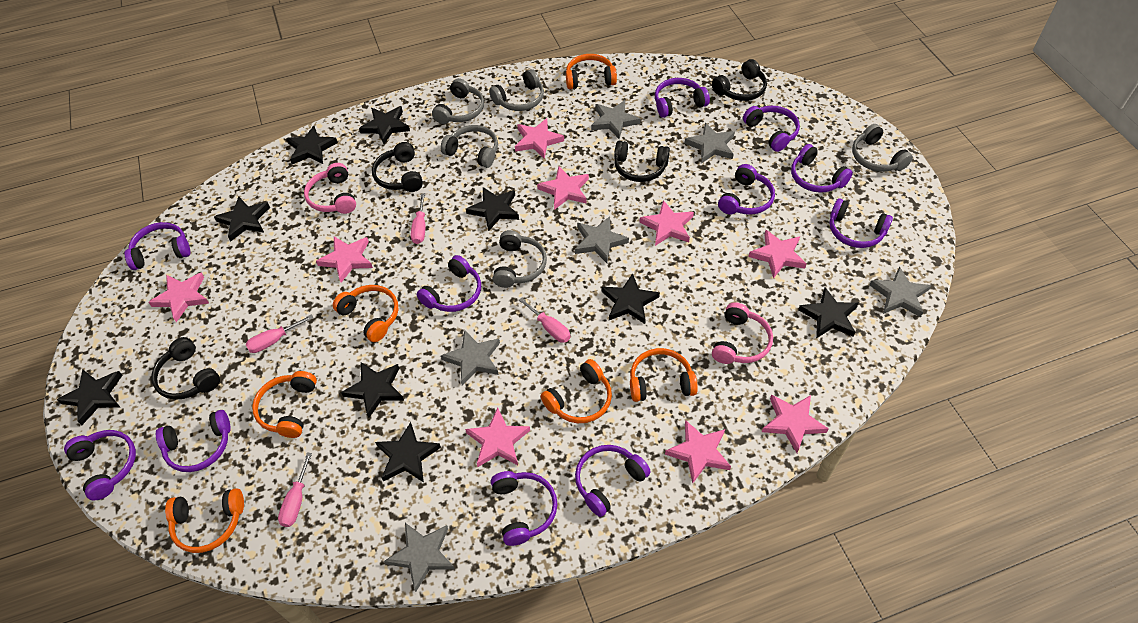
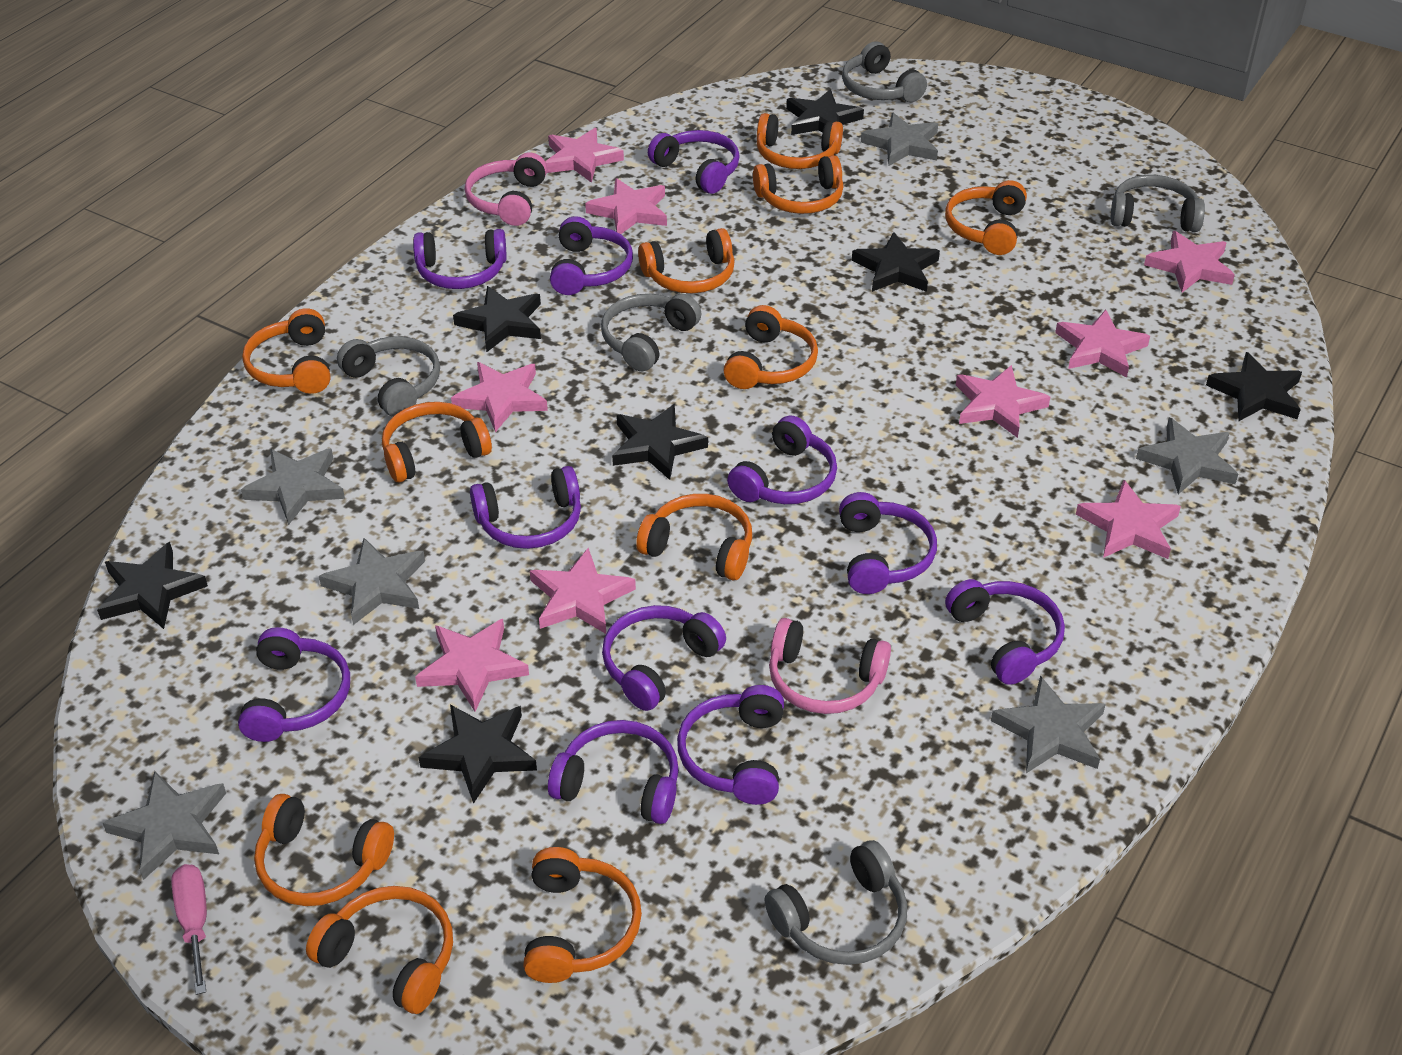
black headphones: 4 -> 0
black star: 9 -> 7
orange headphones: 6 -> 11
pink screwdriver: 4 -> 1

